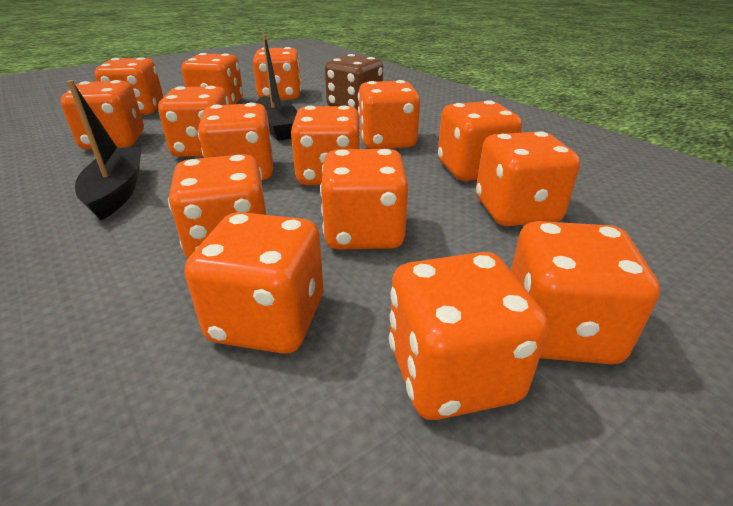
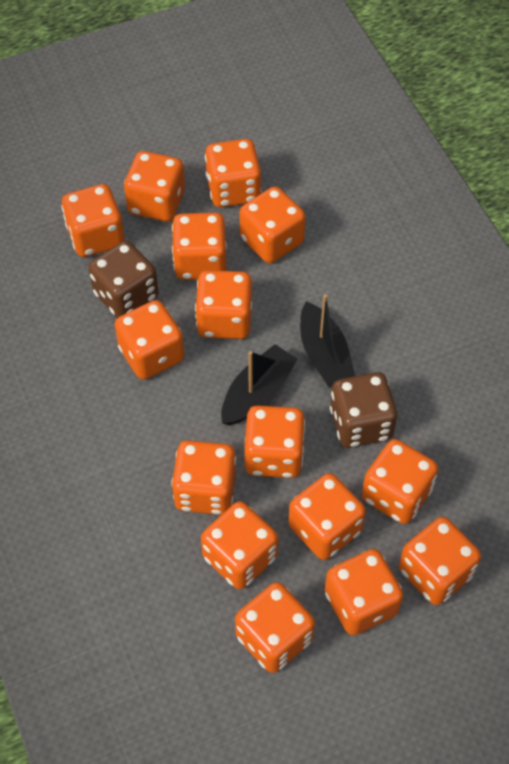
brown dice: 1 -> 2

